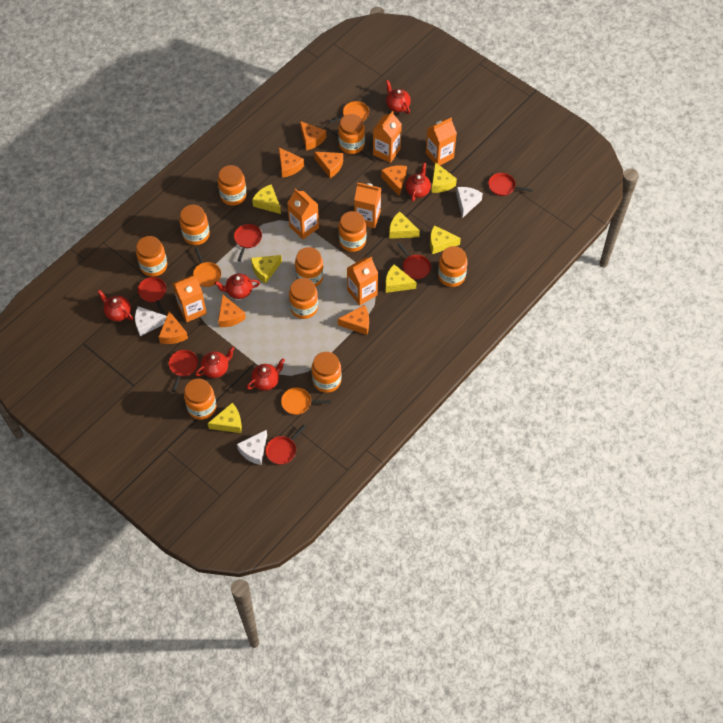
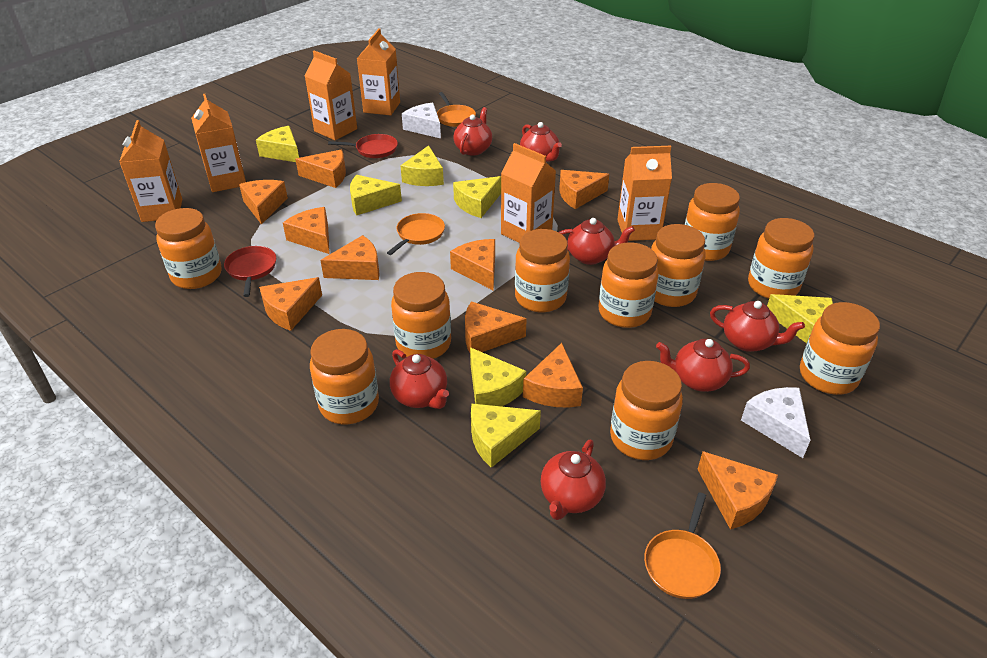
orange cheese: 7 -> 10
red pan: 6 -> 2
red teapot: 6 -> 7
white cheese: 3 -> 2

